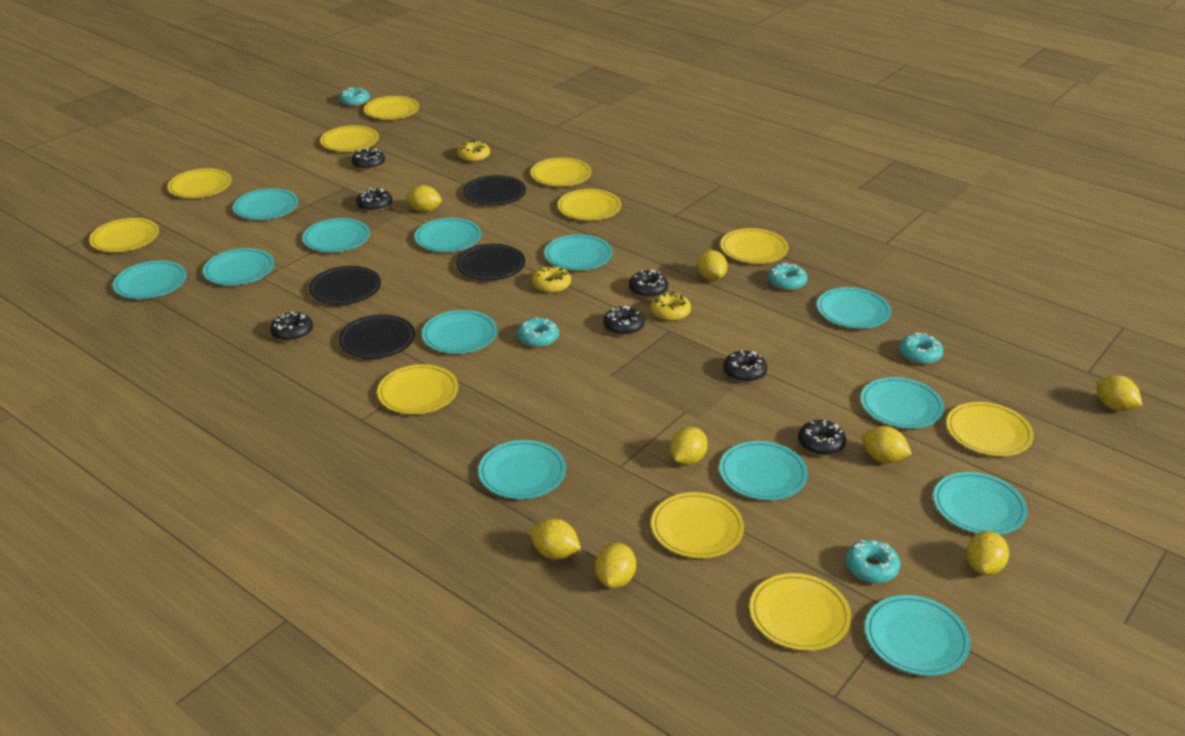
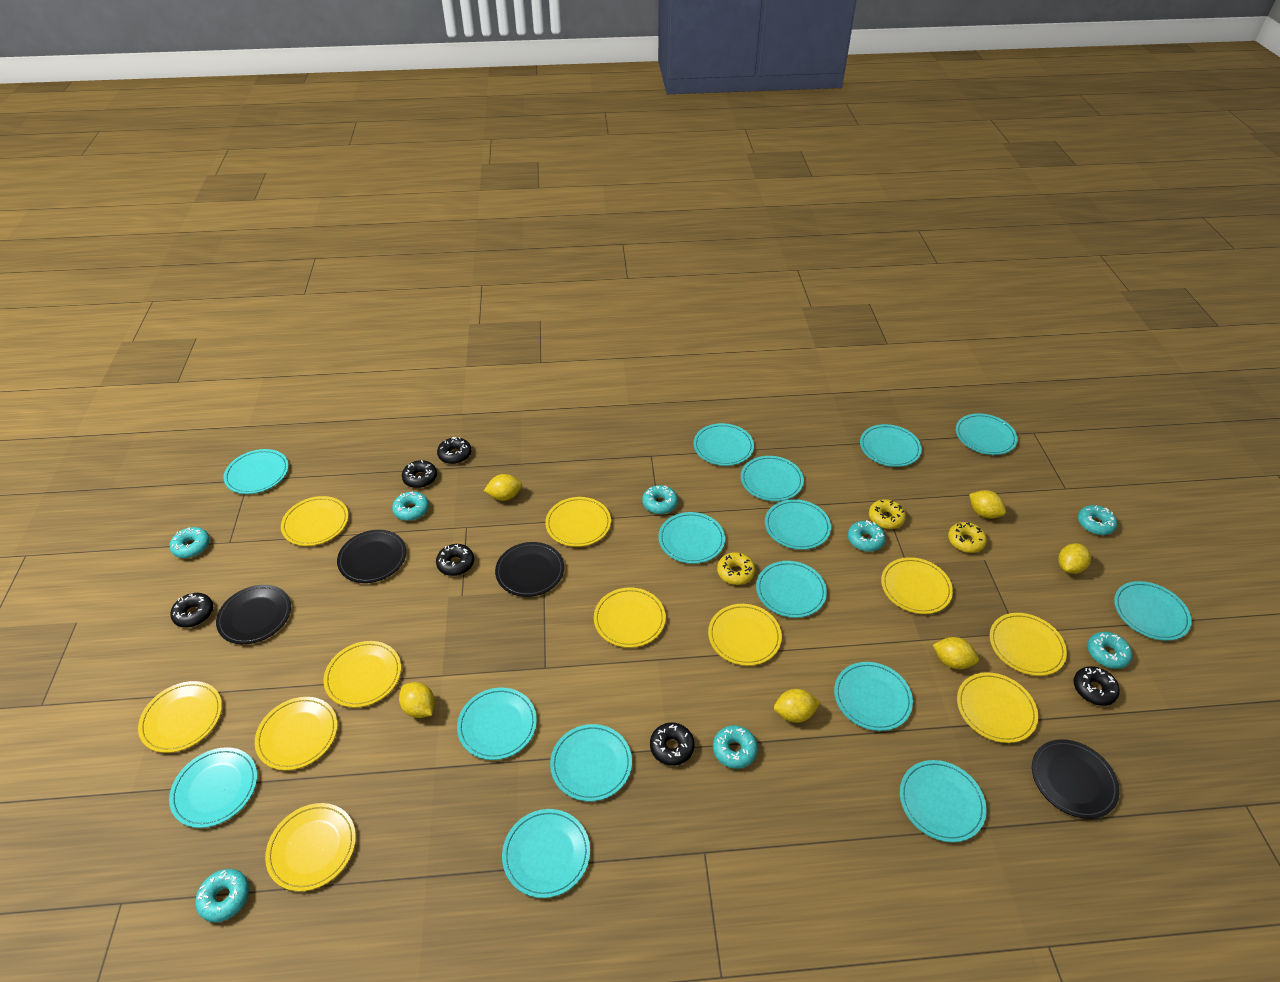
black donut: 7 -> 6
turquoise donut: 5 -> 8
turquoise plate: 13 -> 15
yellow lemon: 8 -> 6

